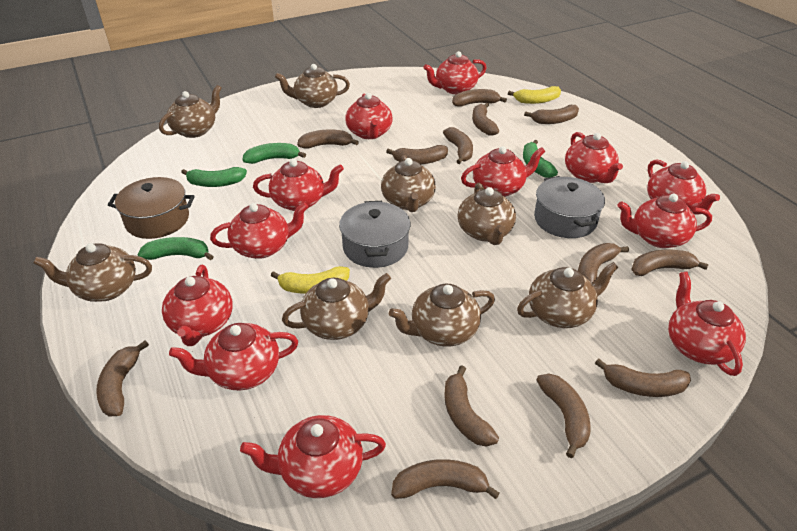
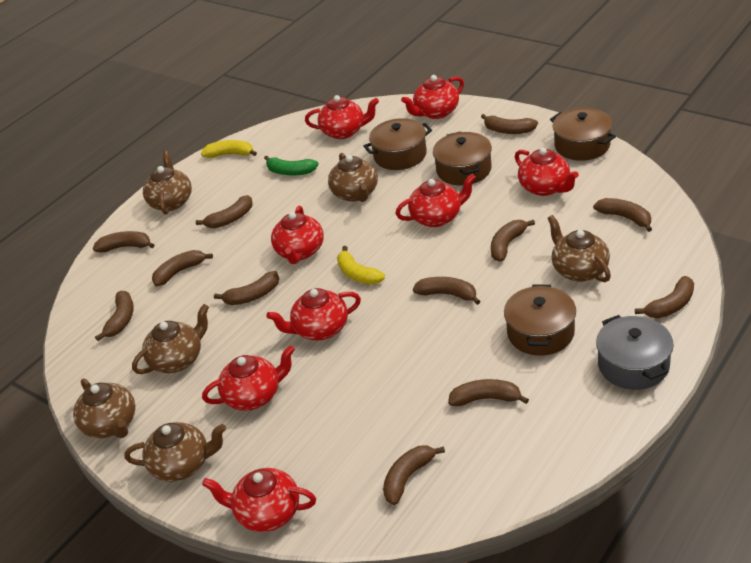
brown banana: 13 -> 12
brown pot: 1 -> 4
brown teapot: 8 -> 6
green banana: 4 -> 1
grey pot: 2 -> 1
red teapot: 12 -> 8

